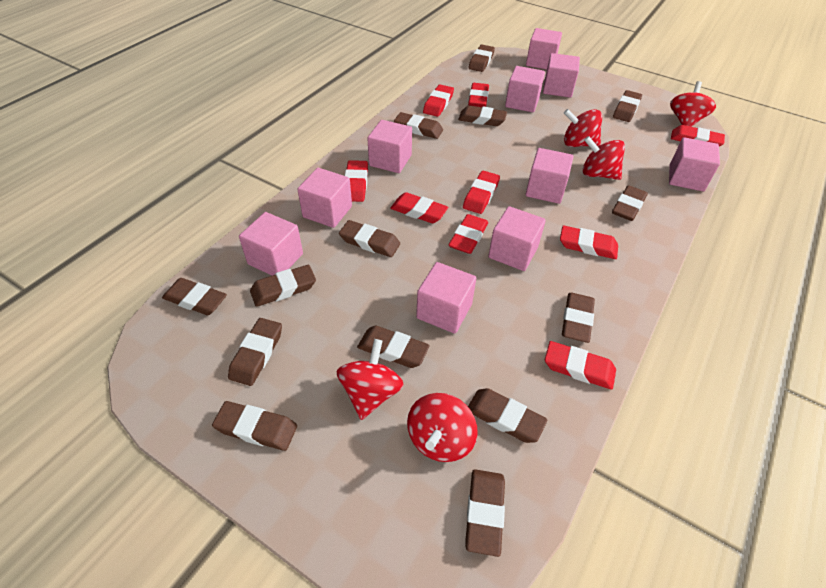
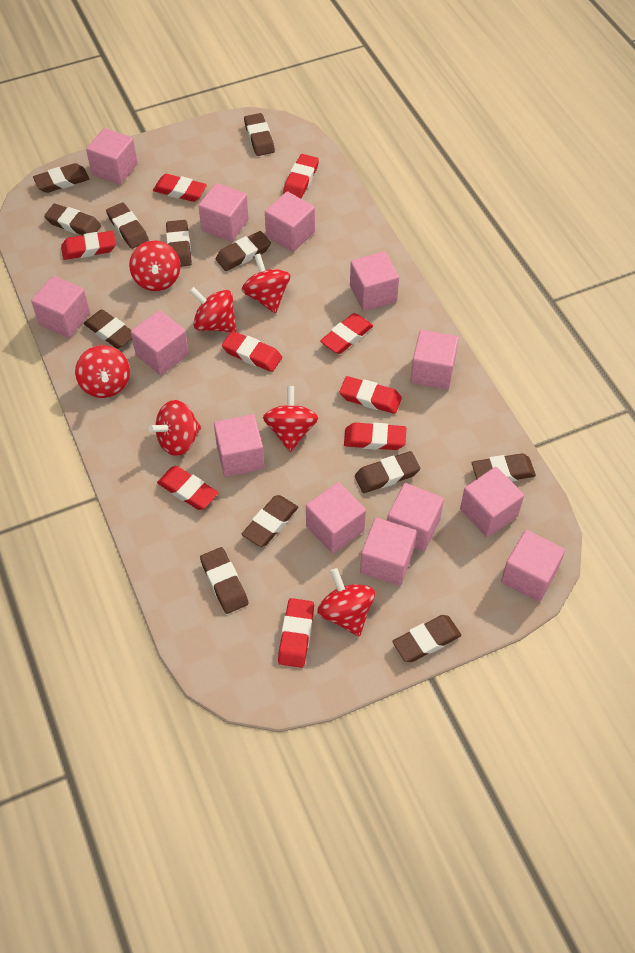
brown eraser: 14 -> 12
pink cube: 10 -> 13
red spinning top: 5 -> 7

